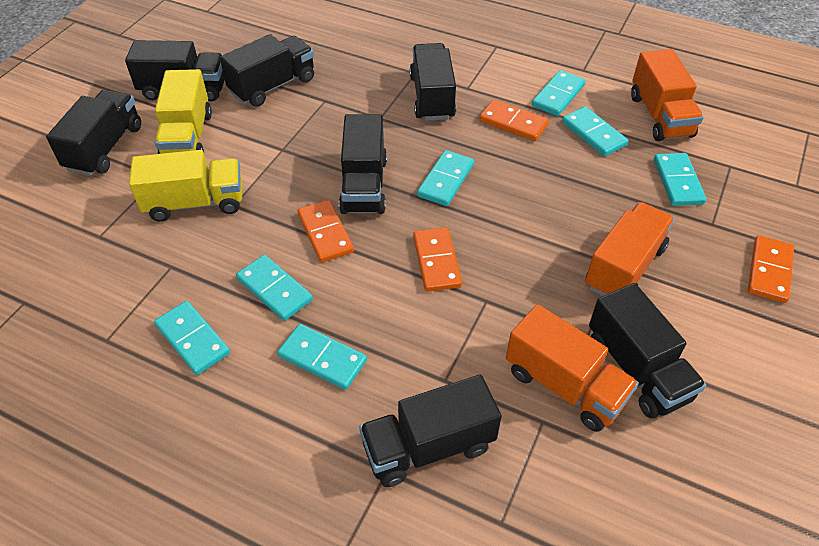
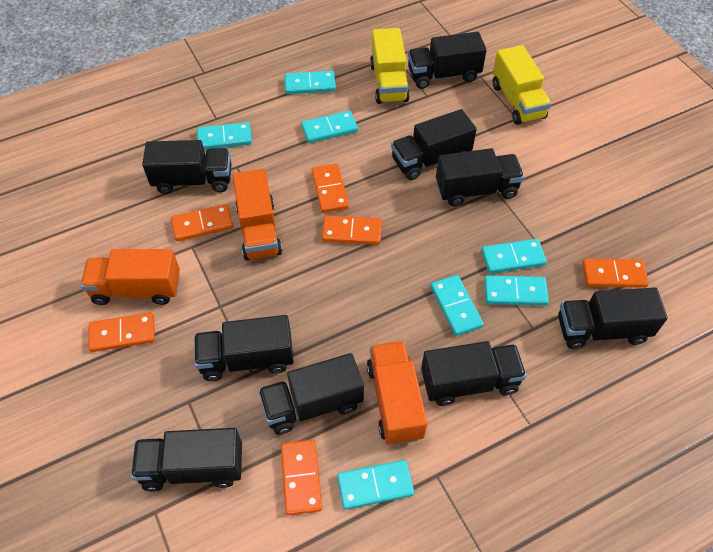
black truck: 7 -> 9
orange domino: 4 -> 6

